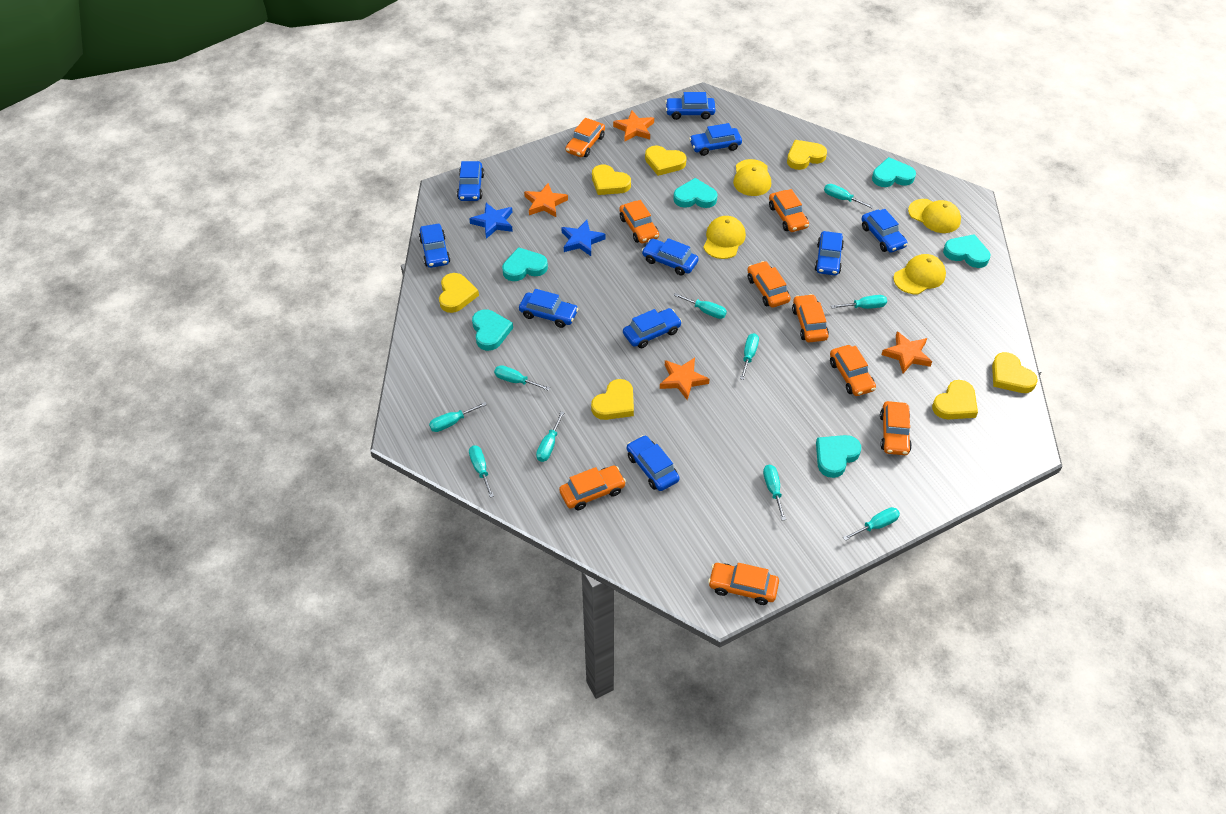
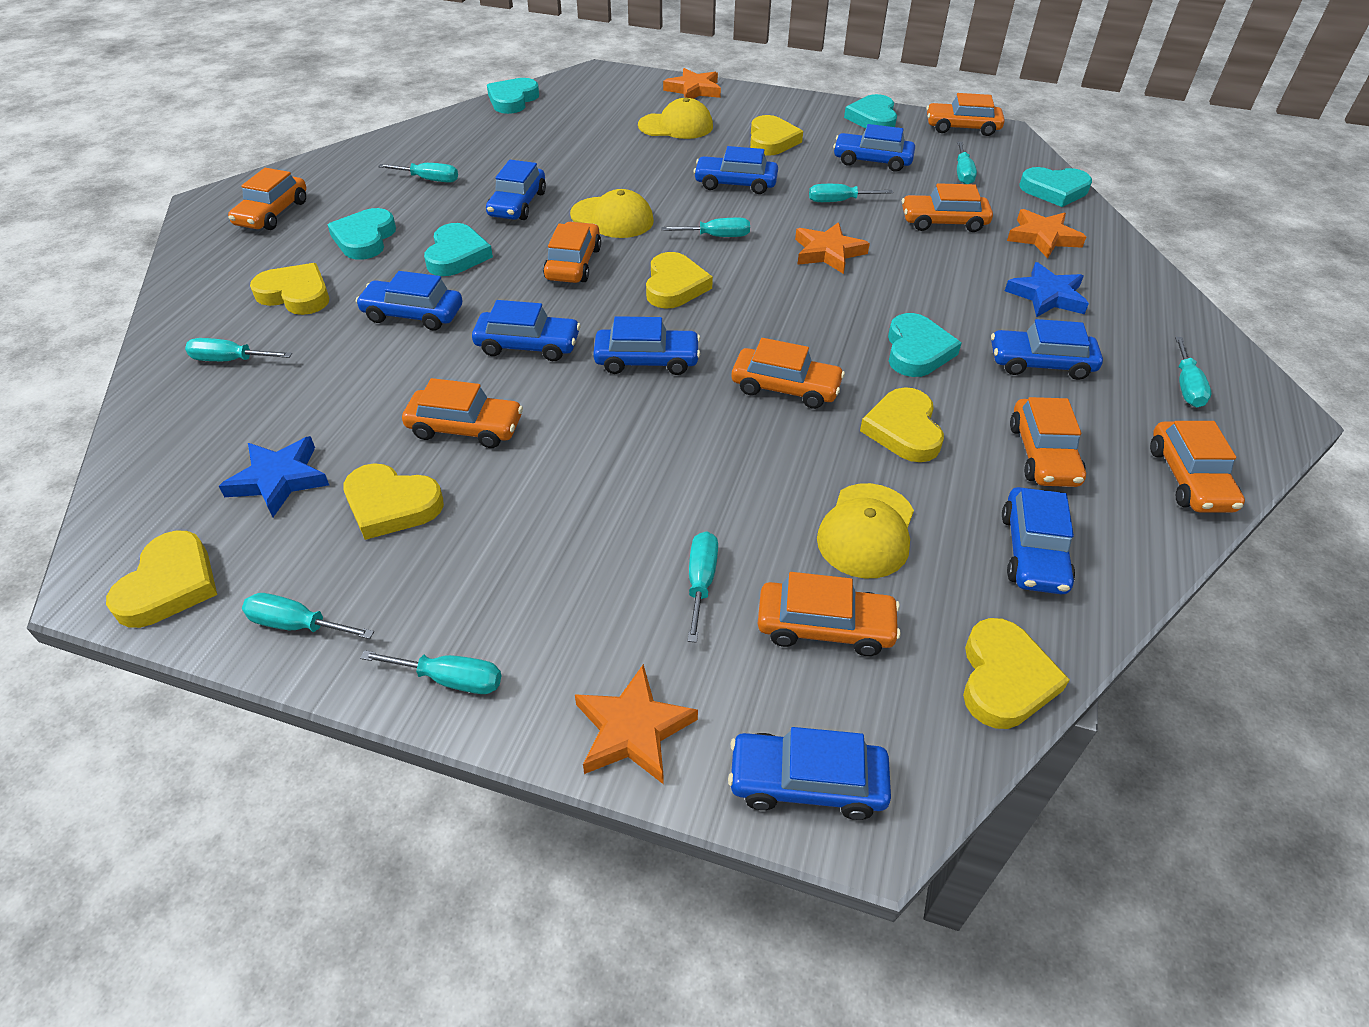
blue car: 10 -> 9
turquoise screwdriver: 10 -> 9
yellow cap: 4 -> 3

